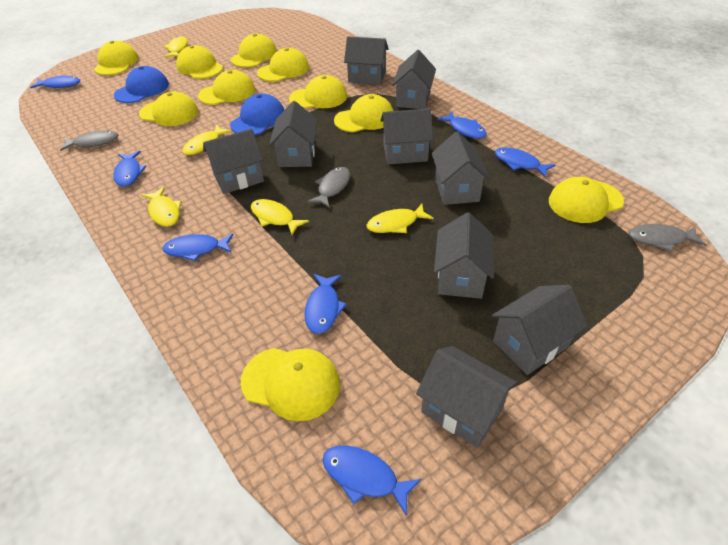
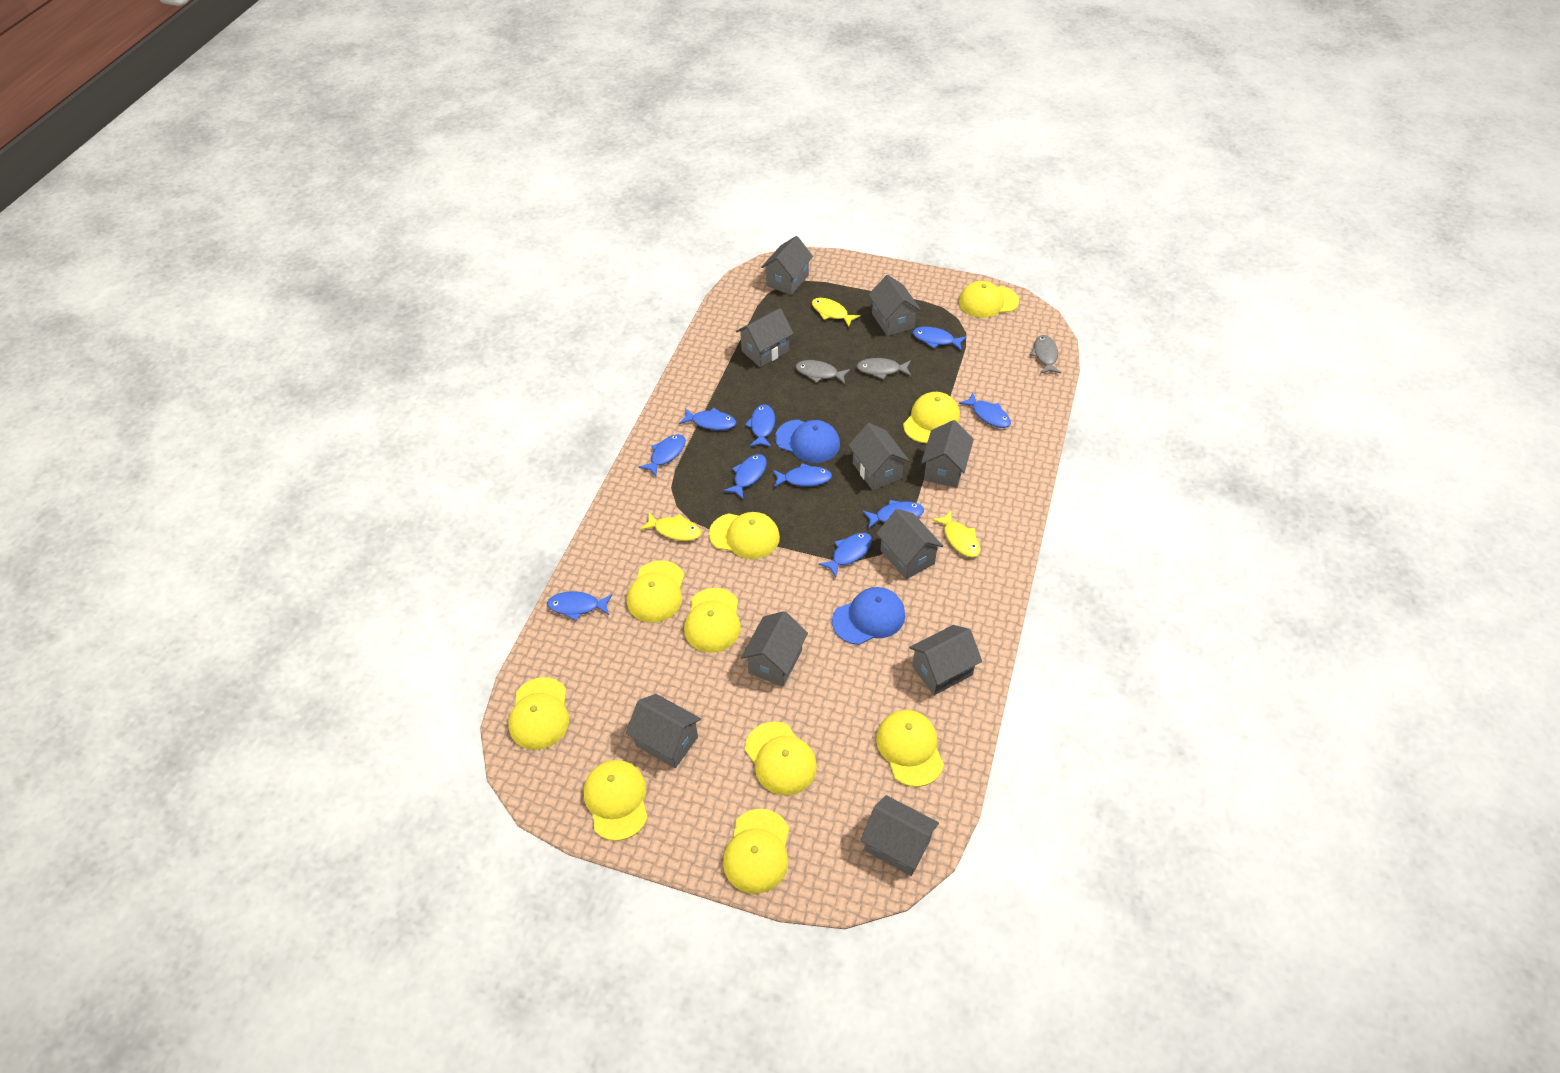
blue fish: 7 -> 10
grey house: 9 -> 10
yellow fish: 5 -> 3

